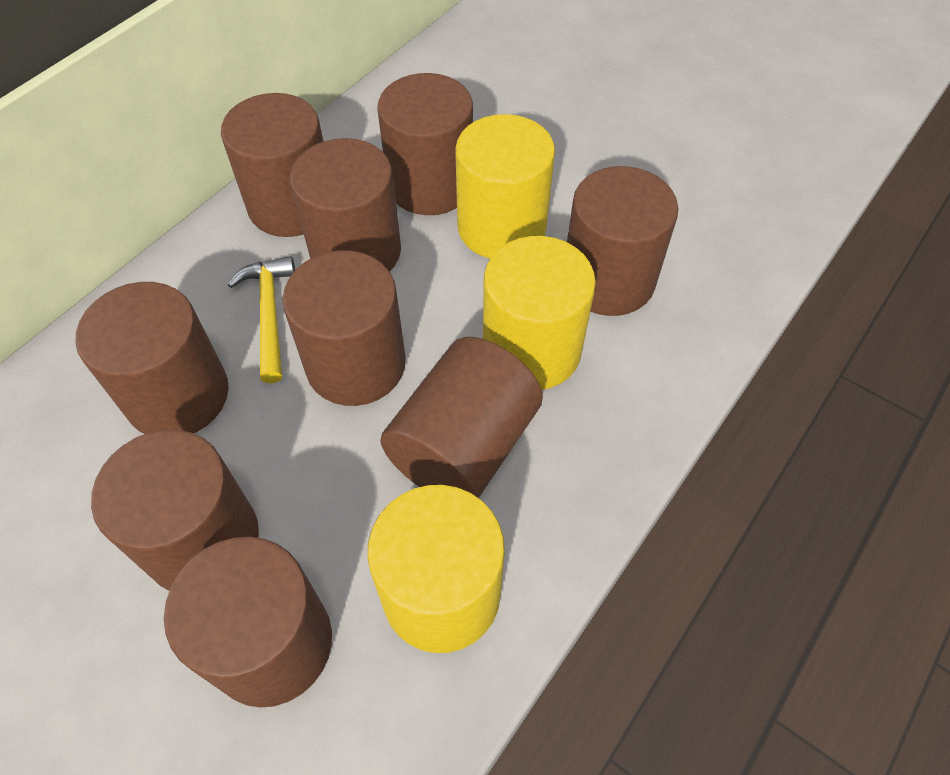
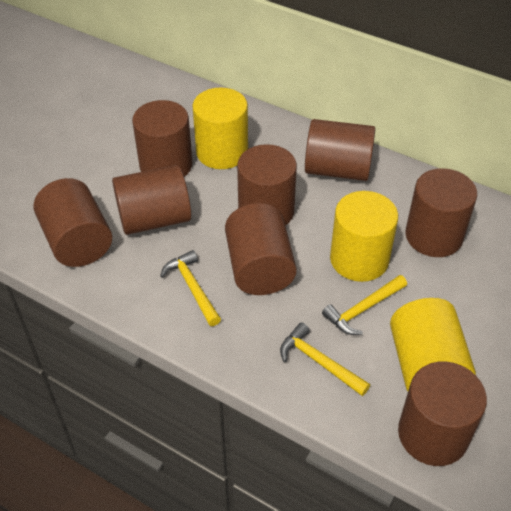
brown cylinder: 9 -> 8
yellow hammer: 1 -> 3

